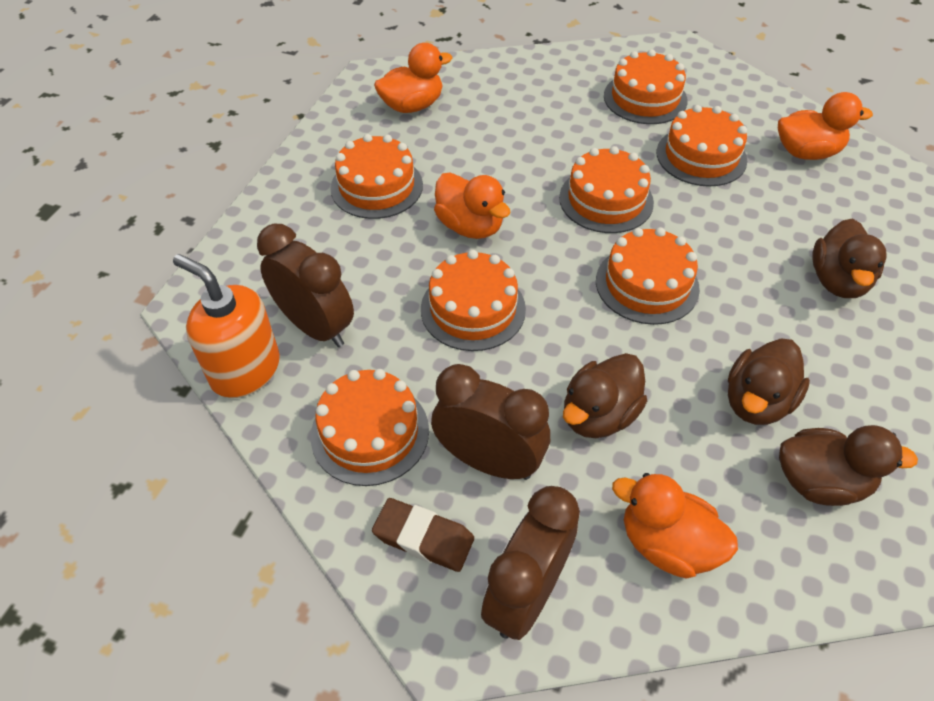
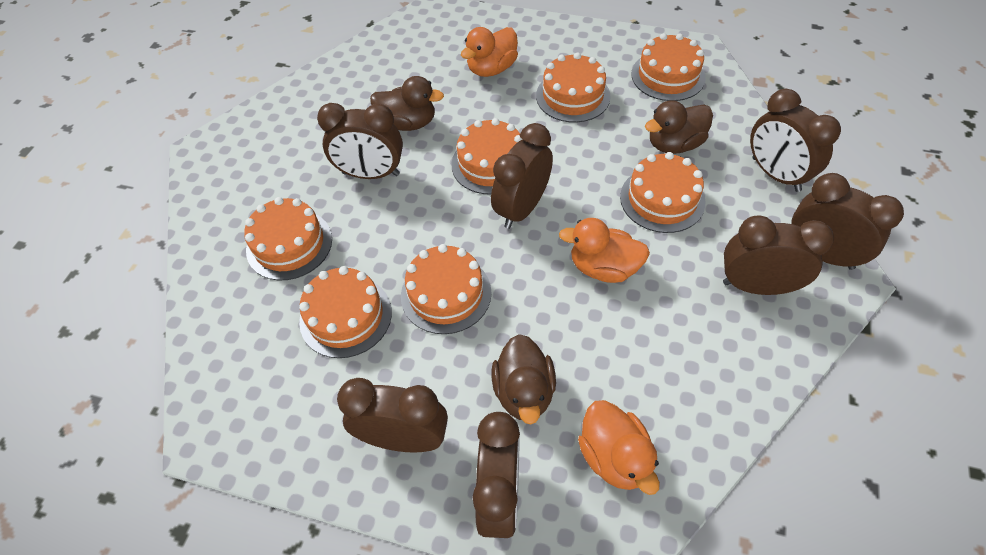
brown clock: 3 -> 7
brown duck: 4 -> 3
brown eraser: 1 -> 0
orange duck: 4 -> 3
orange soap dispenser: 1 -> 0

